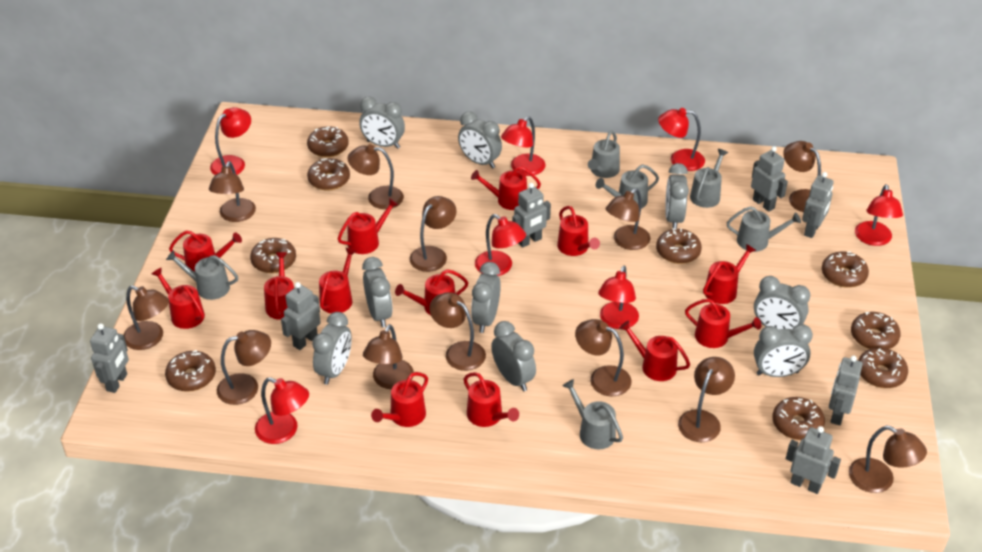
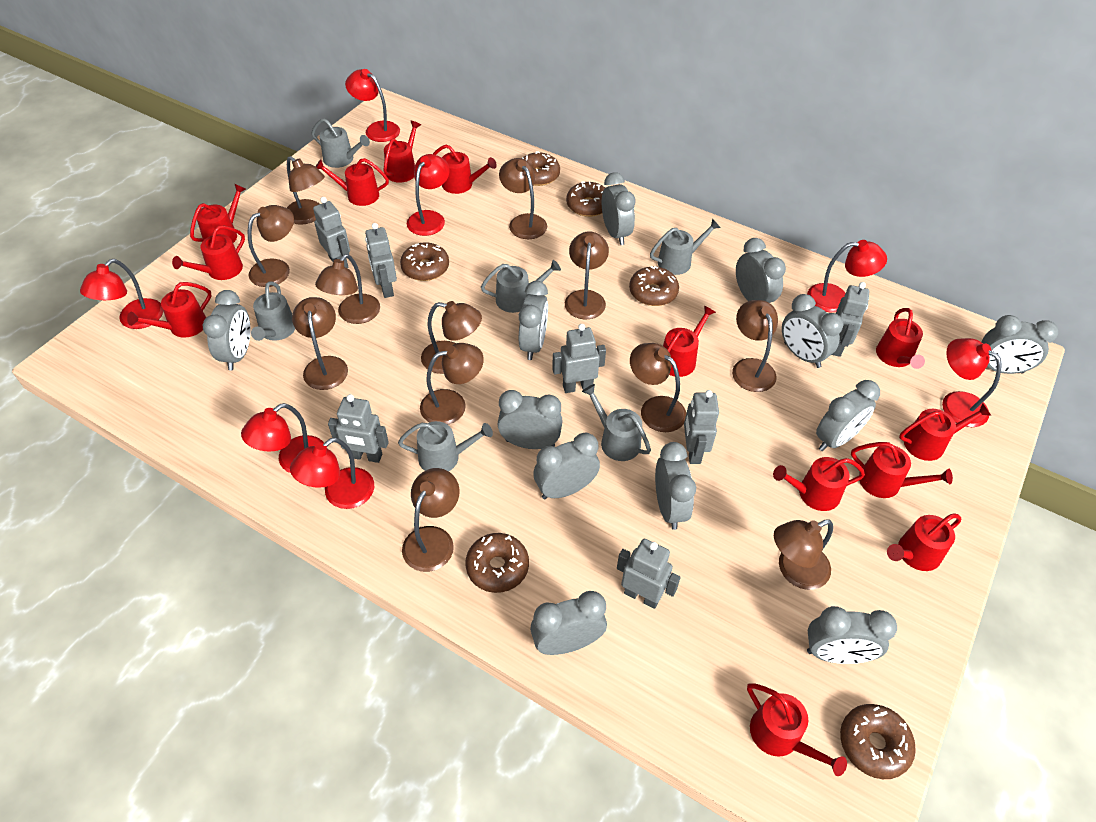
brown donut: 9 -> 6
grey clock: 9 -> 12

